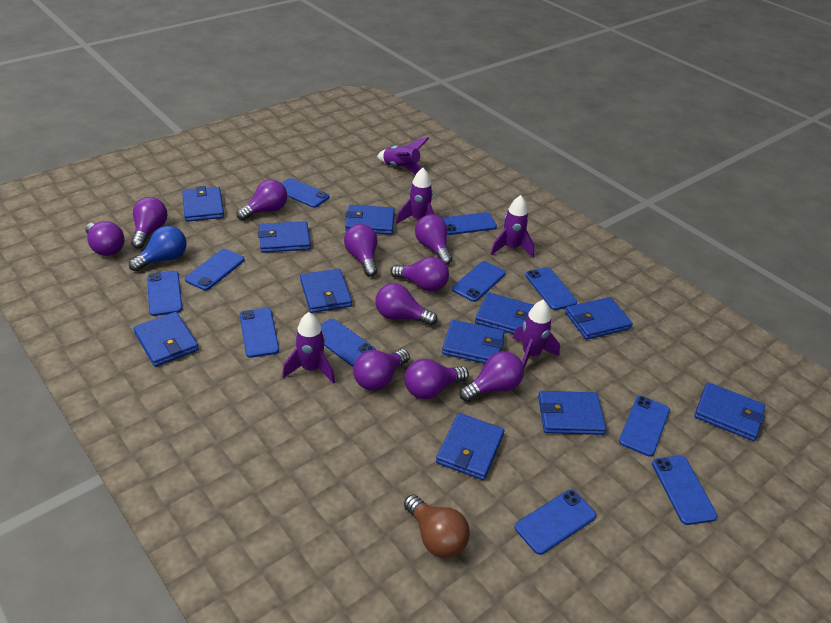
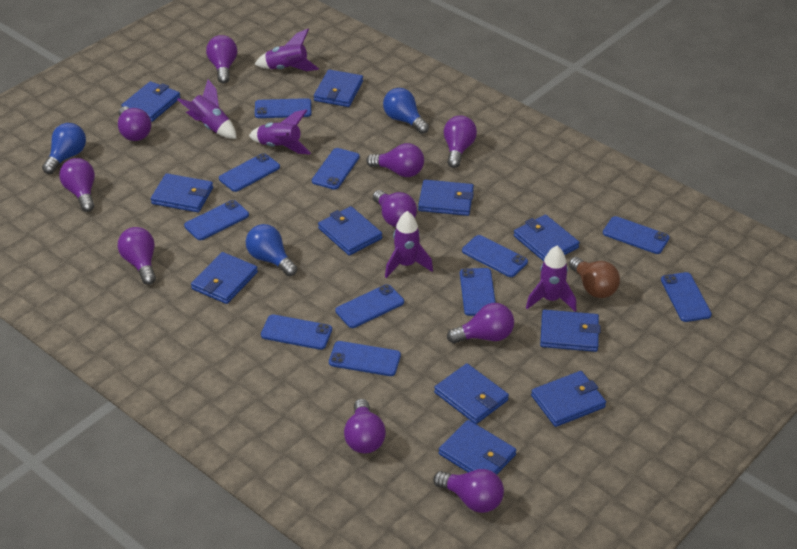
blue light bulb: 1 -> 3

